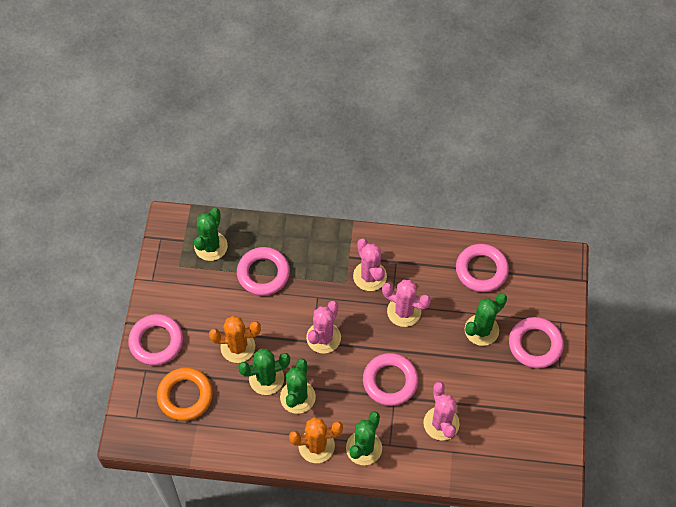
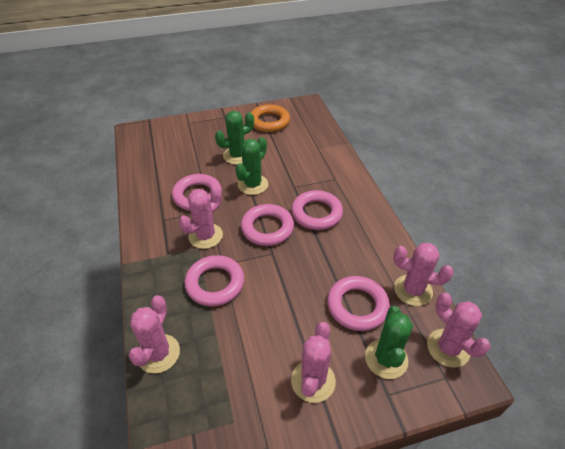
green cactus: 5 -> 3
orange cactus: 2 -> 0
pink cactus: 4 -> 5

